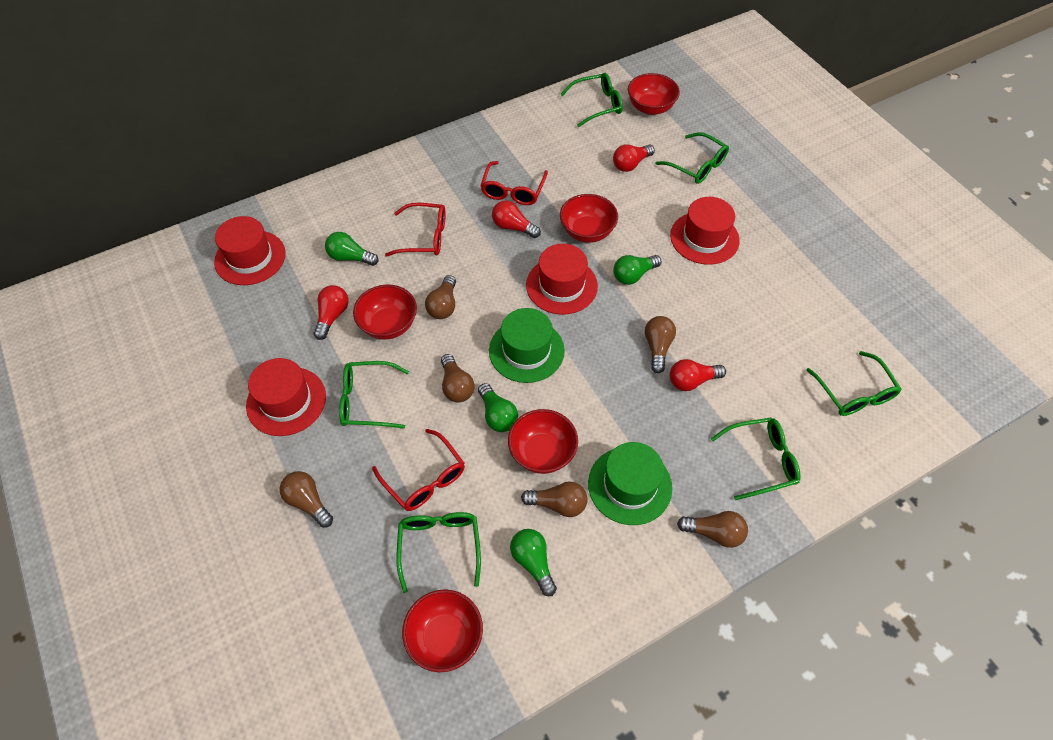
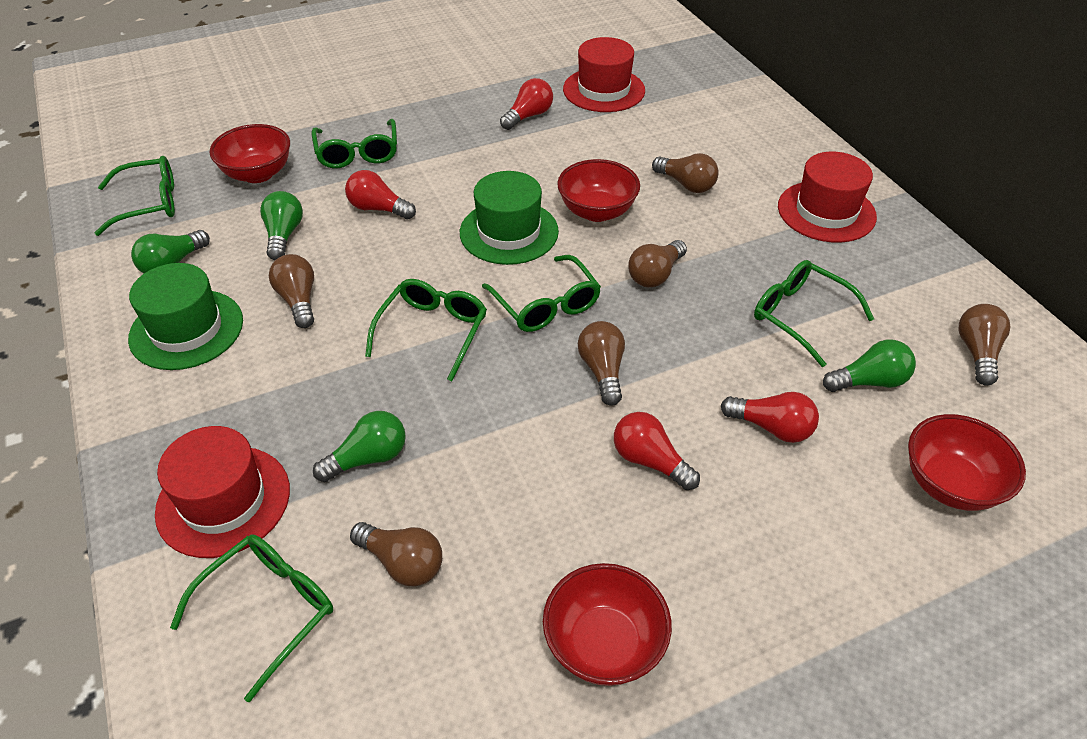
red bowl: 5 -> 4
red glasses: 3 -> 0
red hat: 4 -> 3

